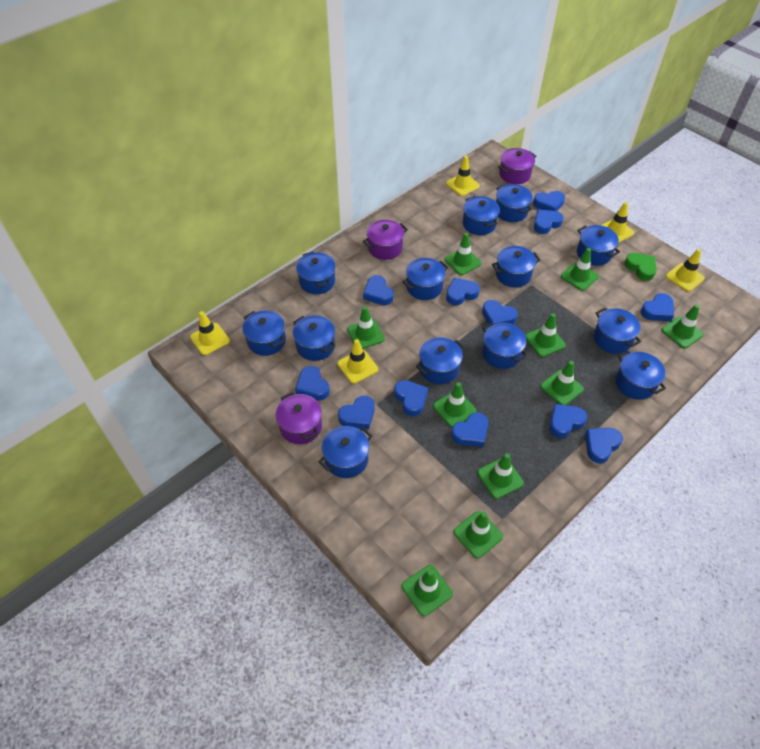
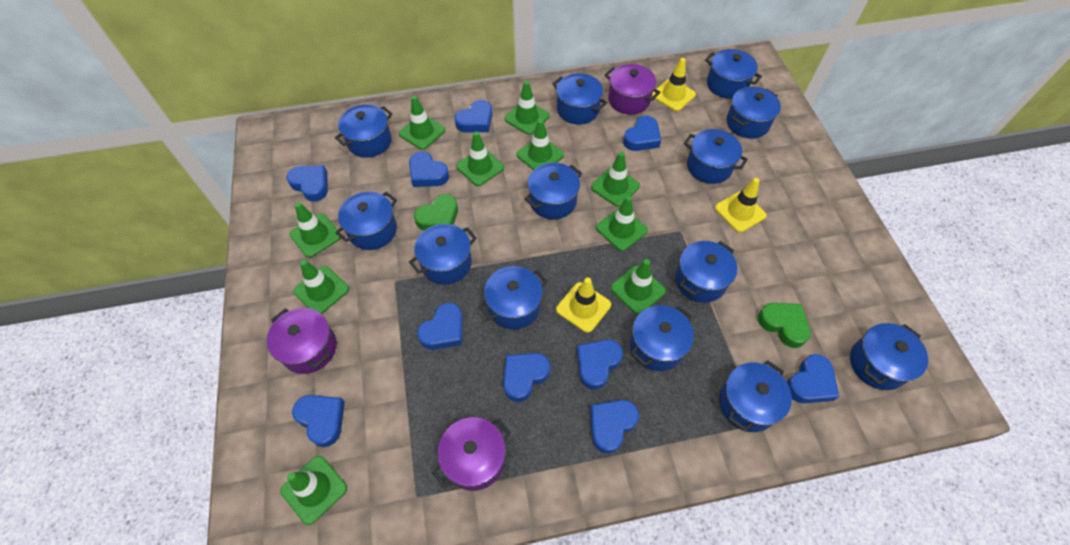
blue heart: 12 -> 10
green heart: 1 -> 2
yellow traffic cone: 5 -> 3

